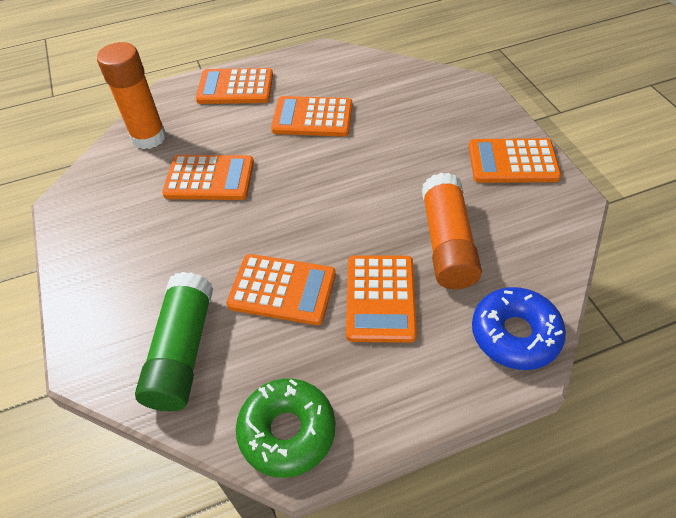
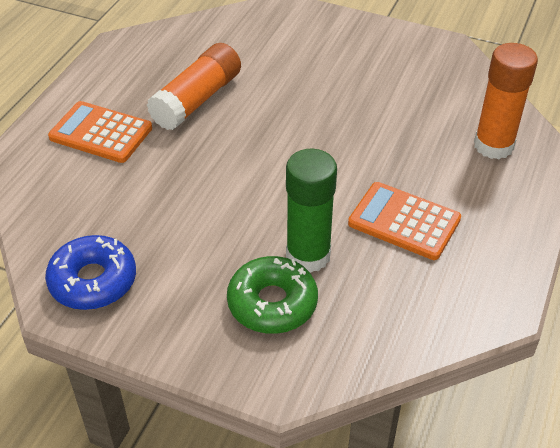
orange calculator: 6 -> 2

